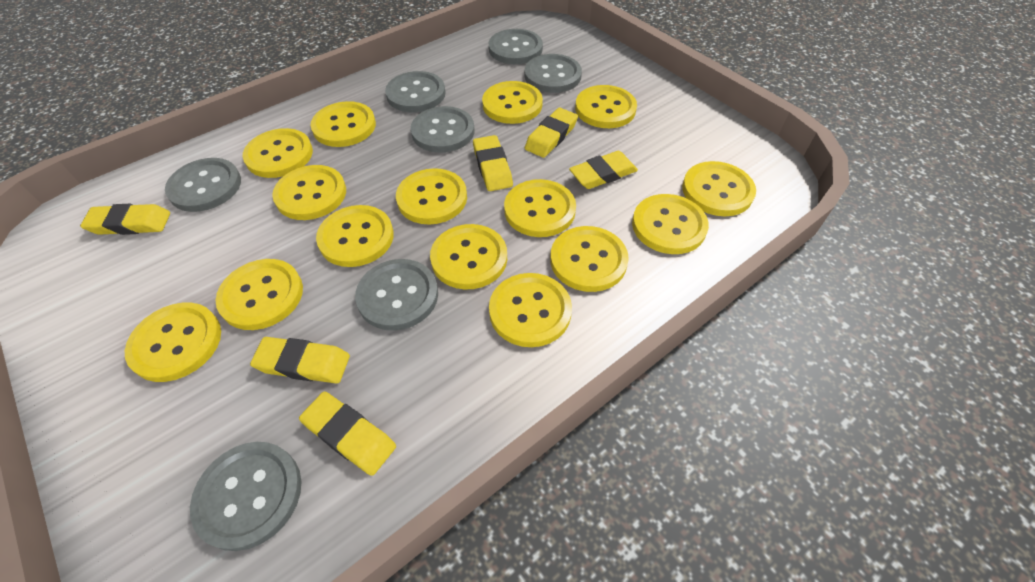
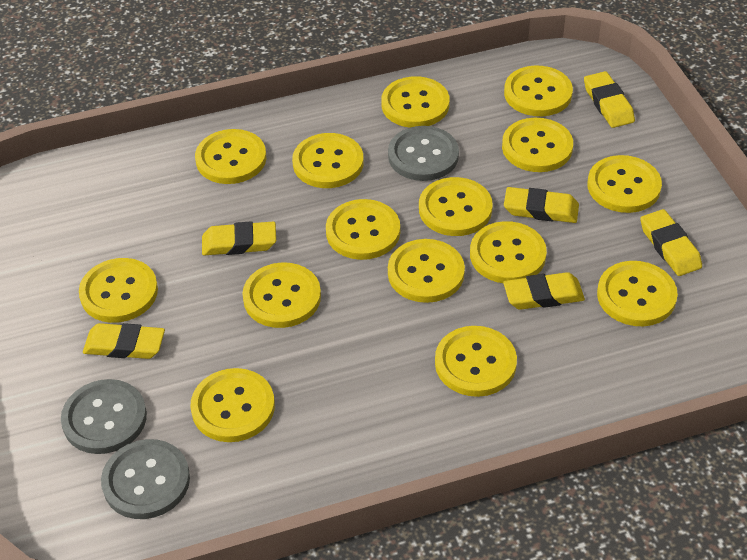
grey button: 7 -> 3

